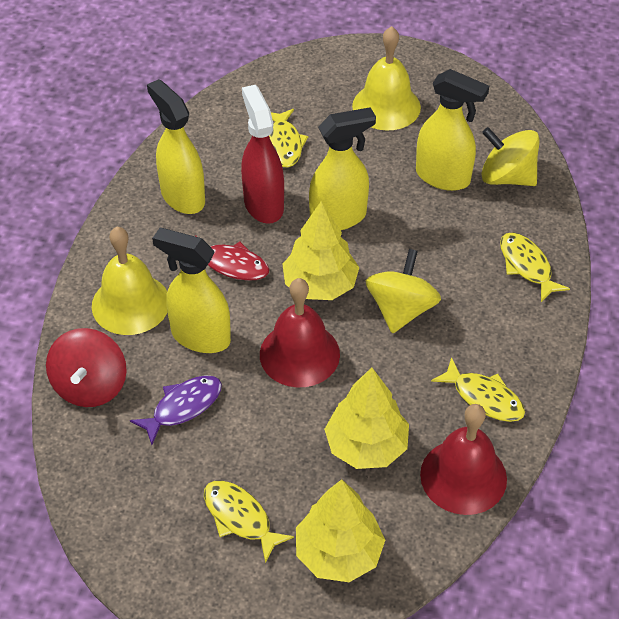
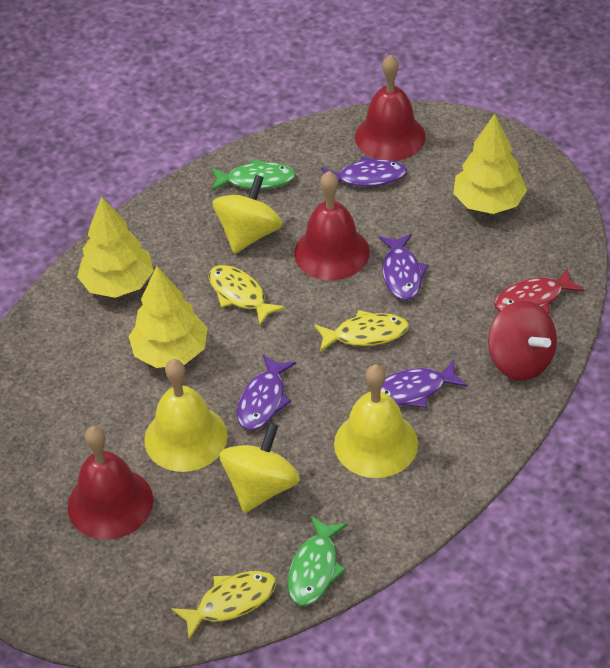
green fish: 0 -> 2
purple fish: 1 -> 4
red bell: 2 -> 3
red spray bottle: 1 -> 0
yellow fish: 4 -> 3
yellow spray bottle: 4 -> 0

